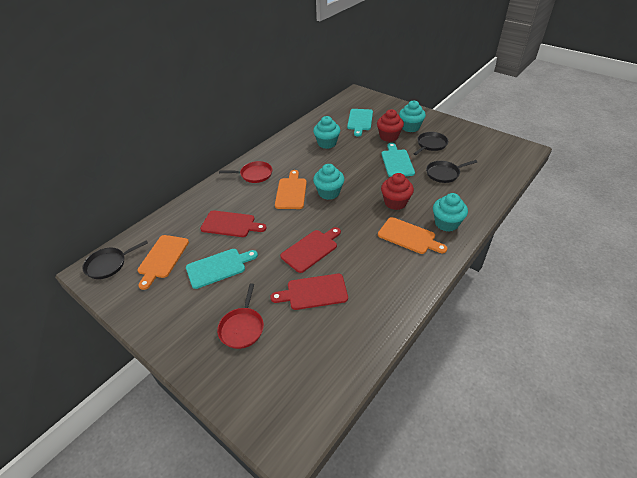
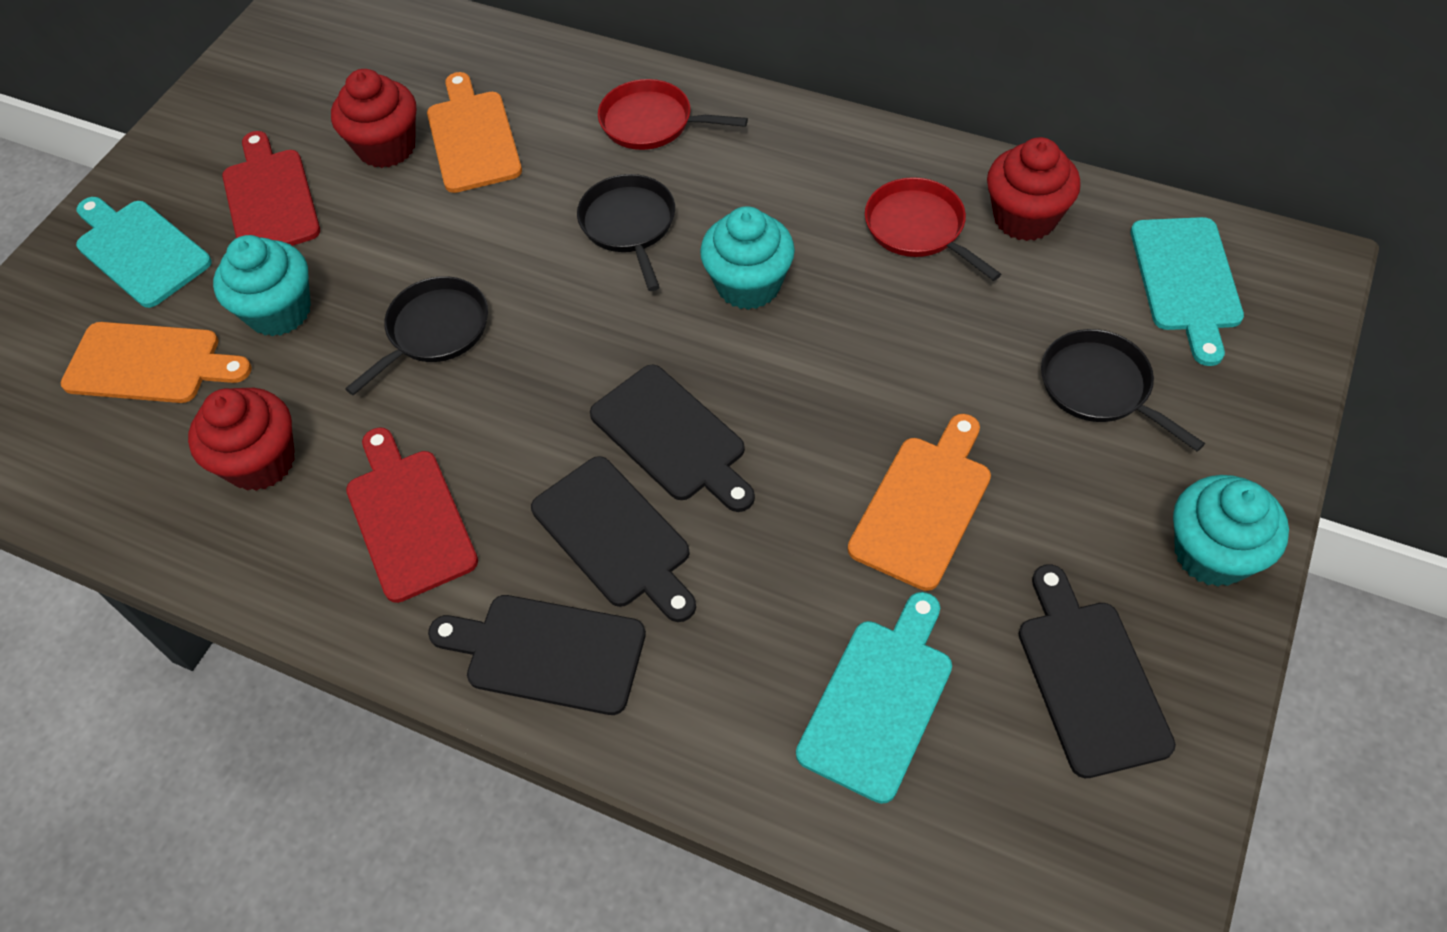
black cutting board: 0 -> 4
red cupcake: 2 -> 3
red cutting board: 3 -> 2
turquoise cupcake: 4 -> 3

